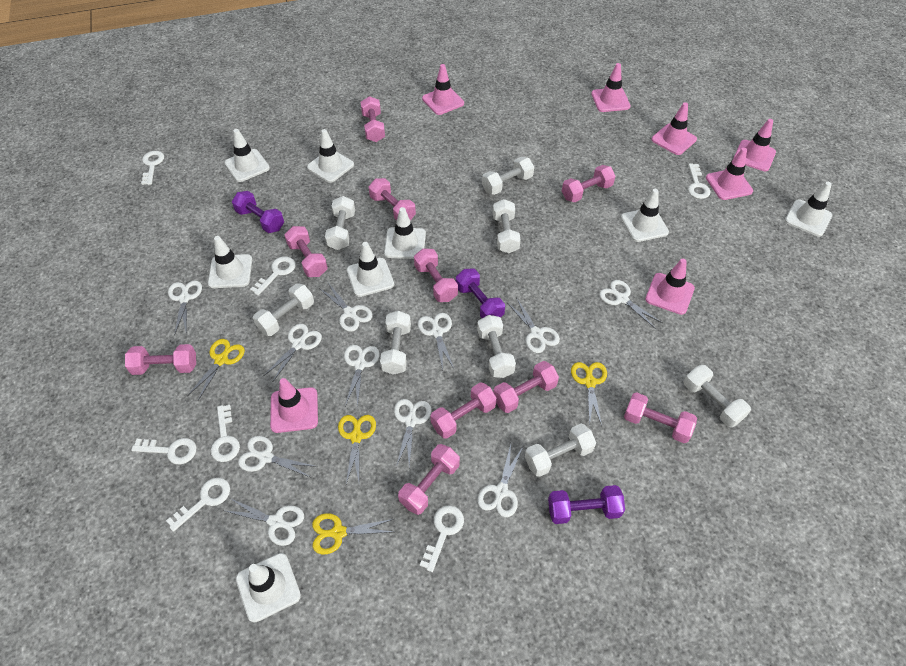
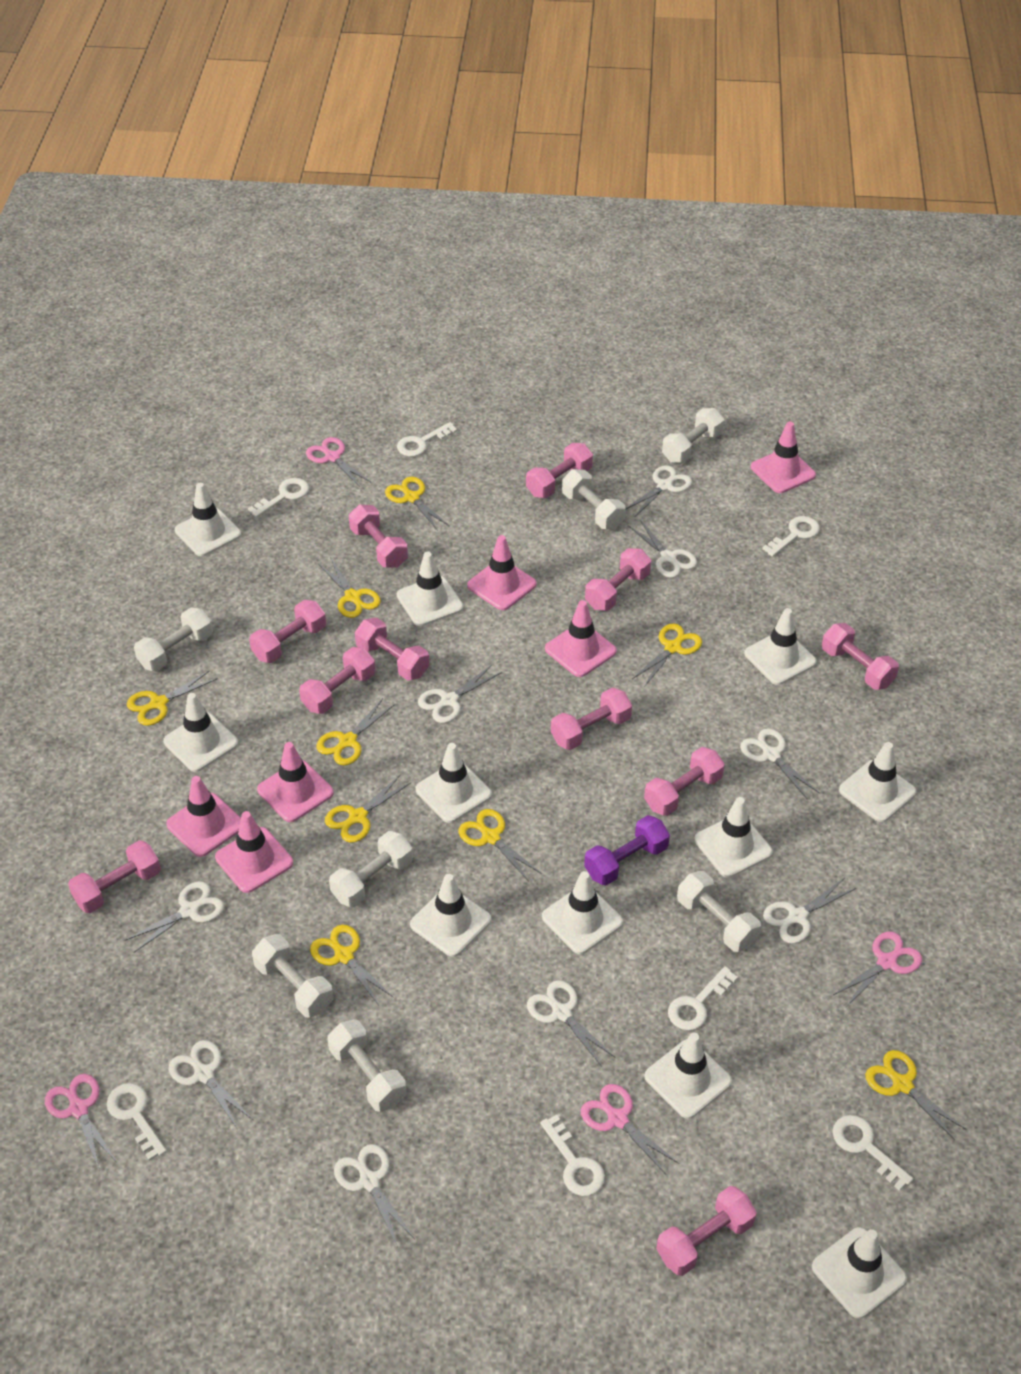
pink dumbbell: 10 -> 11
pink scissors: 0 -> 4
pink traffic cone: 7 -> 6
purple dumbbell: 3 -> 1
white dumbbell: 8 -> 7
white scissors: 11 -> 9
white traffic cone: 8 -> 11
yellow scissors: 4 -> 9

